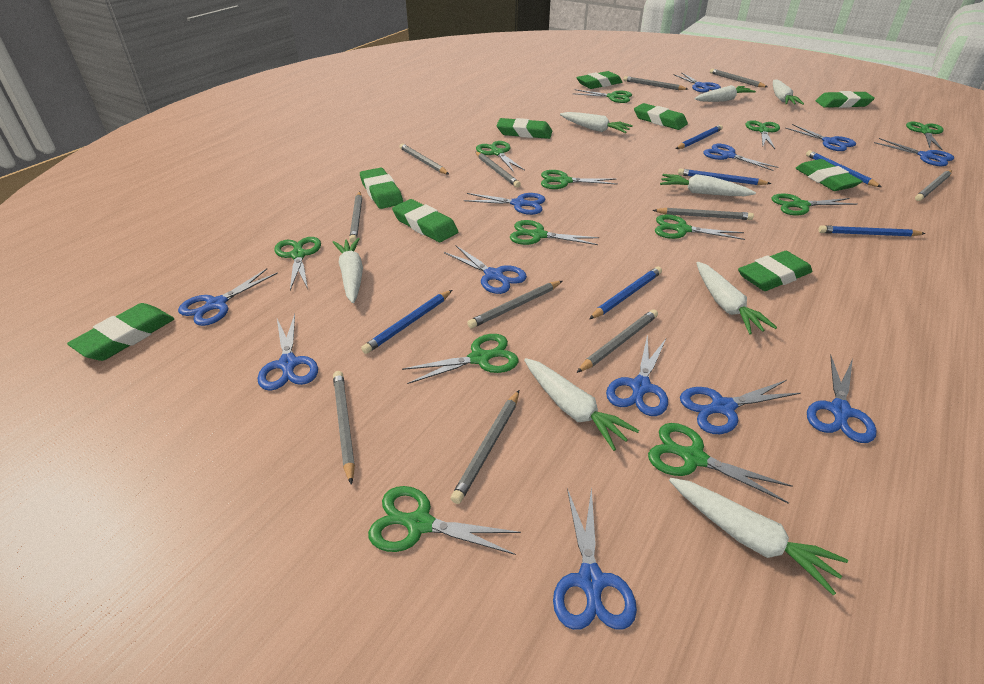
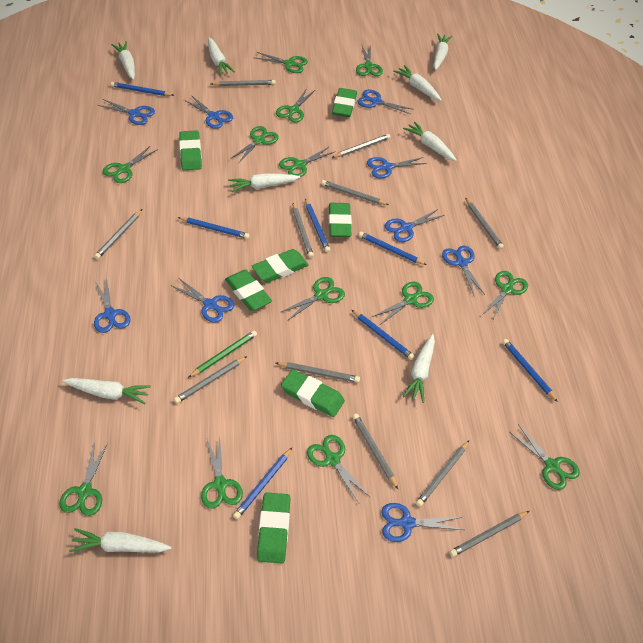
blue pencil: 6 -> 7
blue scissors: 12 -> 9
green eraser: 9 -> 7
green pencil: 0 -> 1
green scissors: 12 -> 13
white carrot: 8 -> 9

